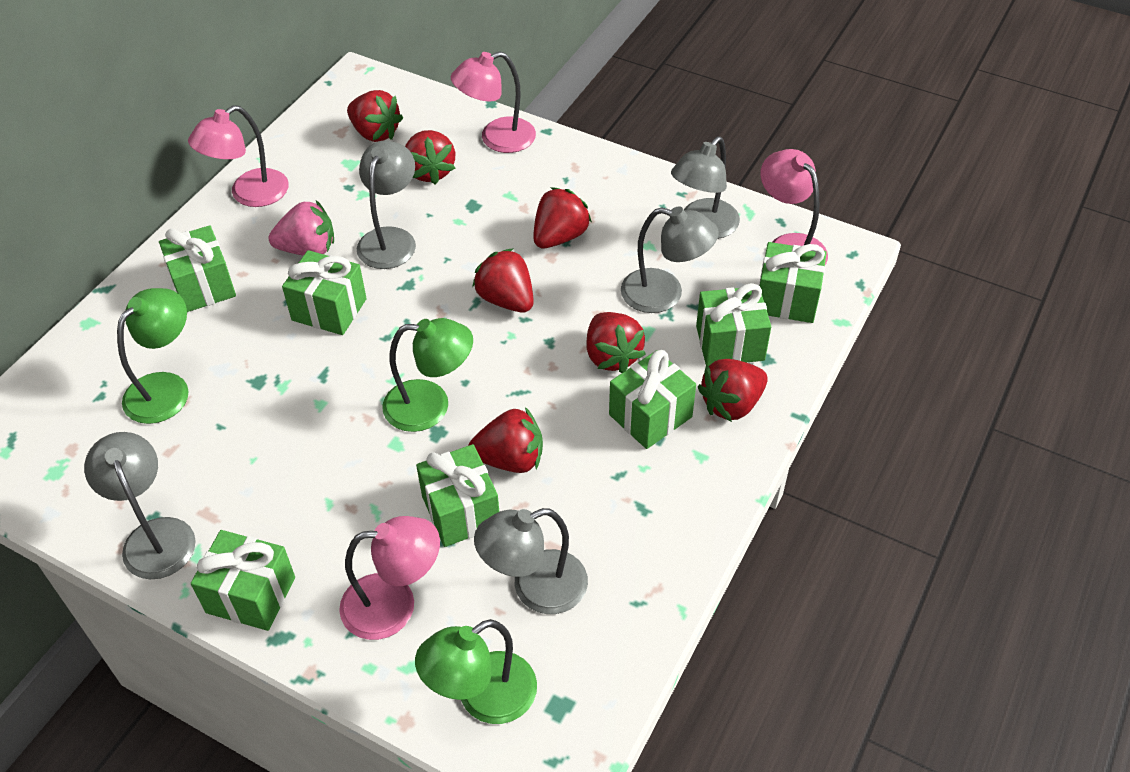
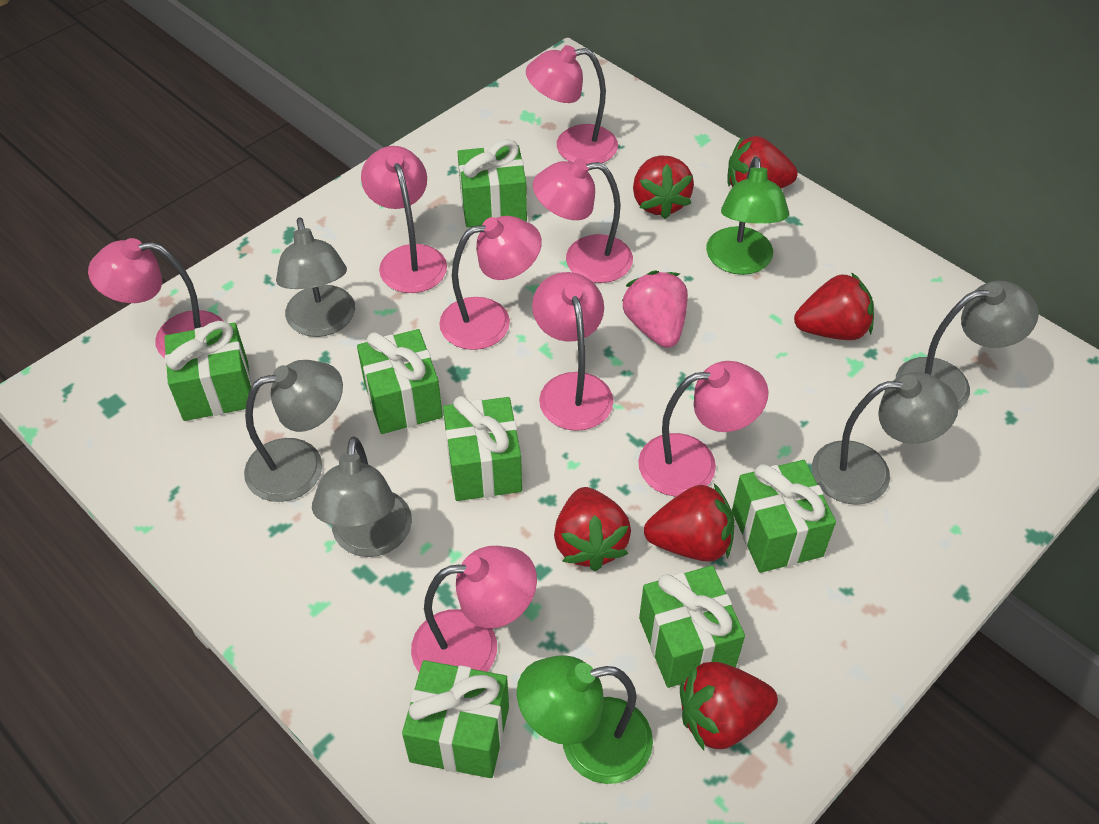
green lamp: 3 -> 2
pink lamp: 4 -> 8
red strawberry: 7 -> 6

